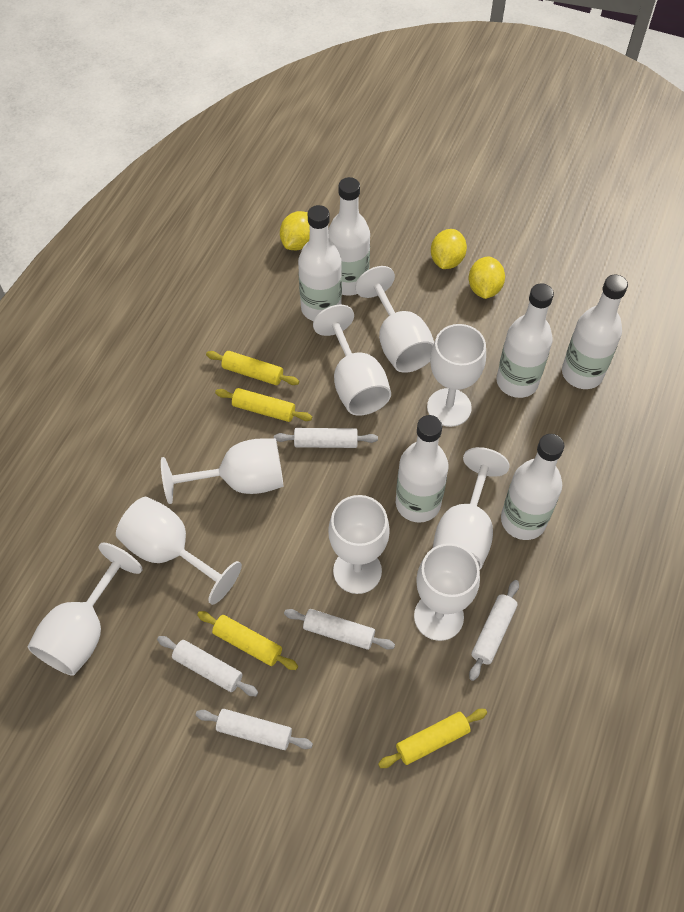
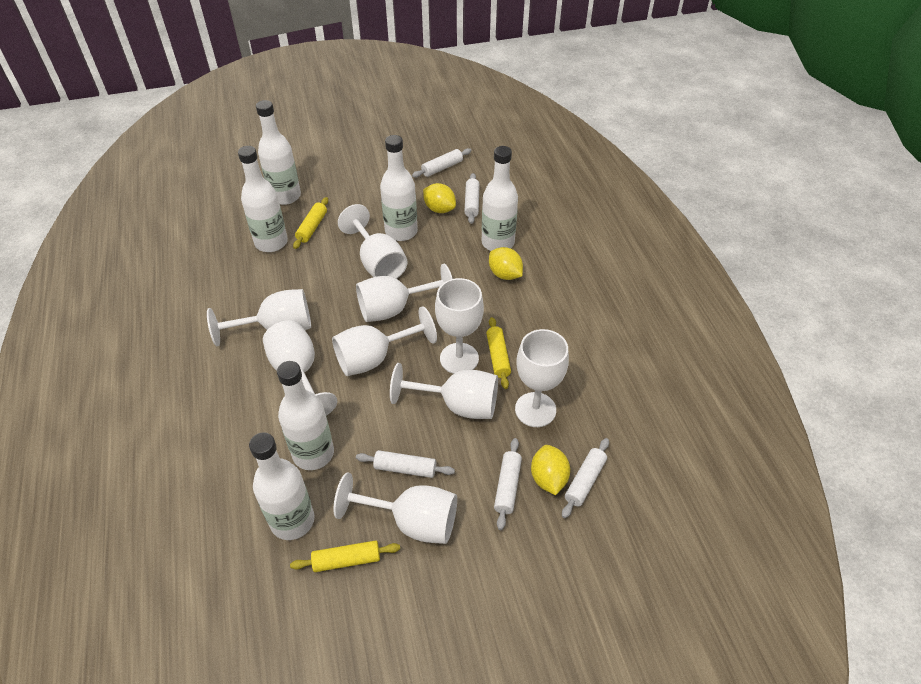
yellow rolling pin: 4 -> 3

